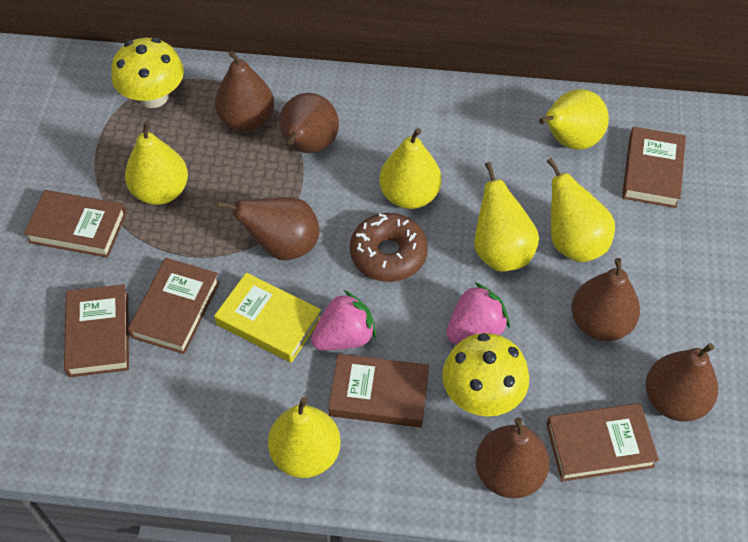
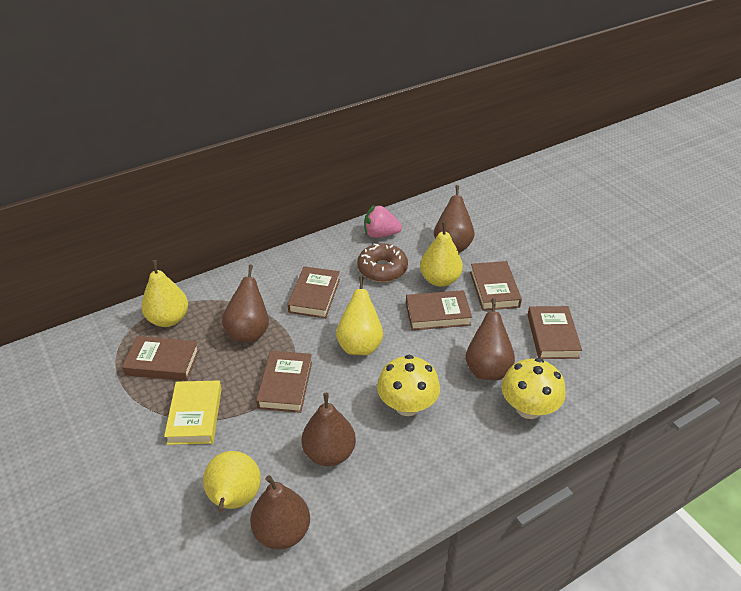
brown pear: 6 -> 5
pink strawberry: 2 -> 1
yellow pear: 6 -> 4

